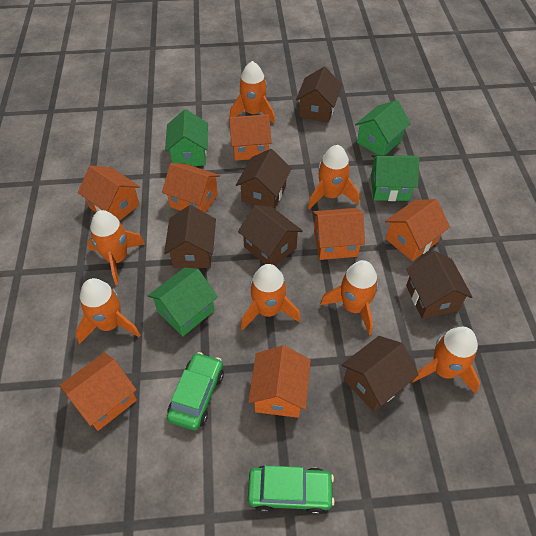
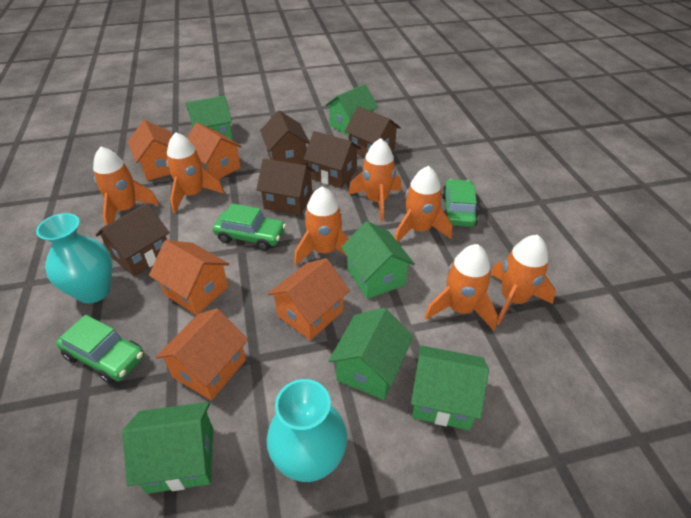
brown house: 6 -> 5
green car: 2 -> 3
green house: 4 -> 6
orange house: 7 -> 5
turquoise vase: 0 -> 2

